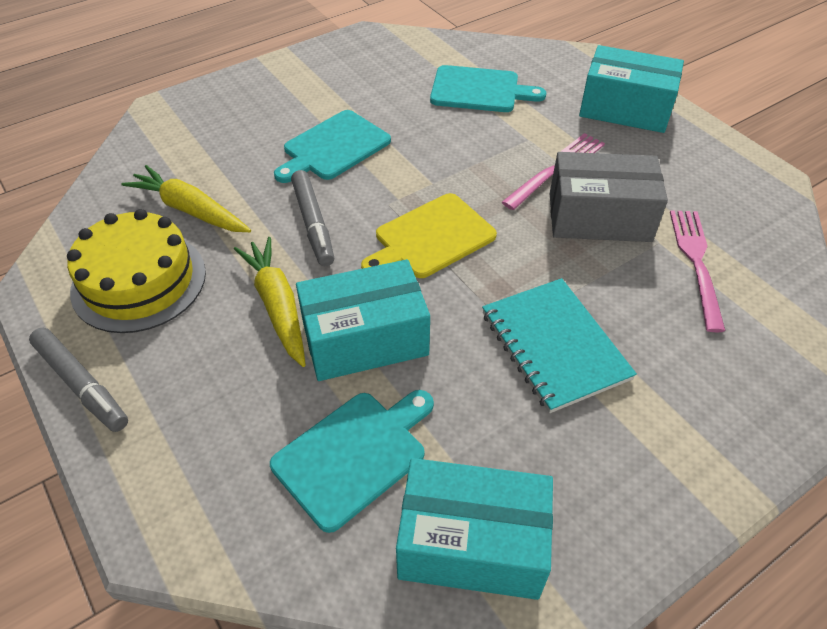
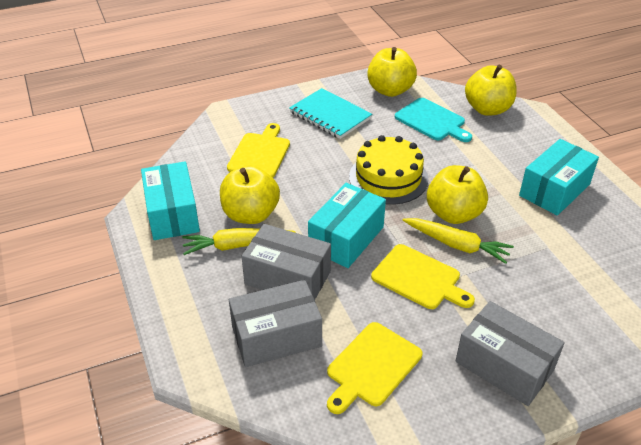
grey box: 1 -> 3
grey marker: 2 -> 0
pink fork: 2 -> 0
turquoise cutting board: 3 -> 1
yellow apple: 0 -> 4
yellow cutting board: 1 -> 3

